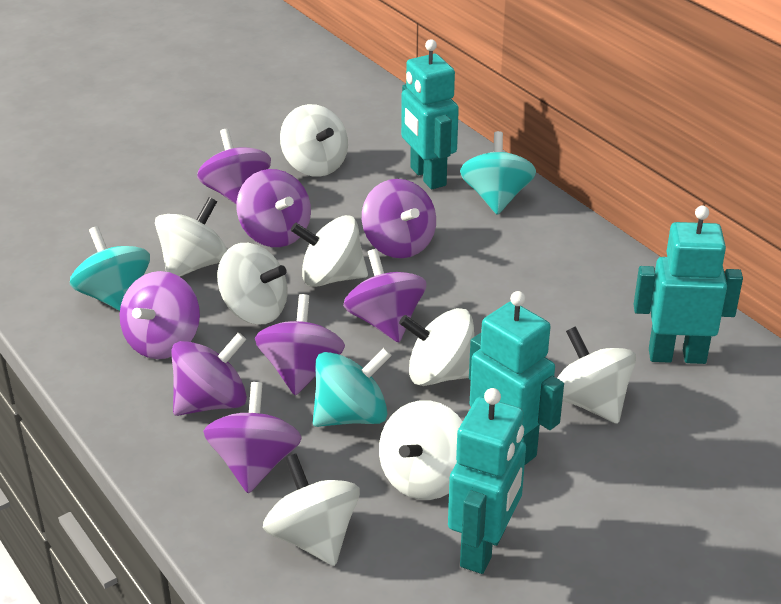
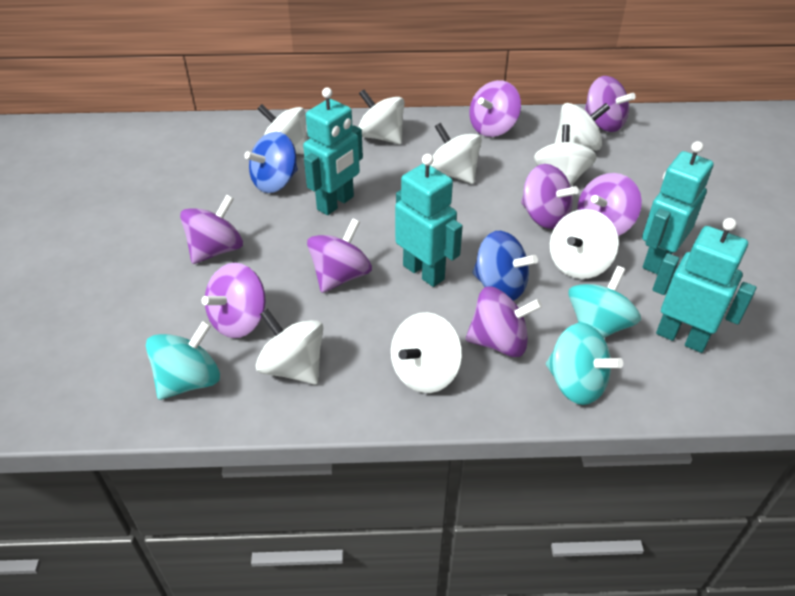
blue spinning top: 0 -> 2

